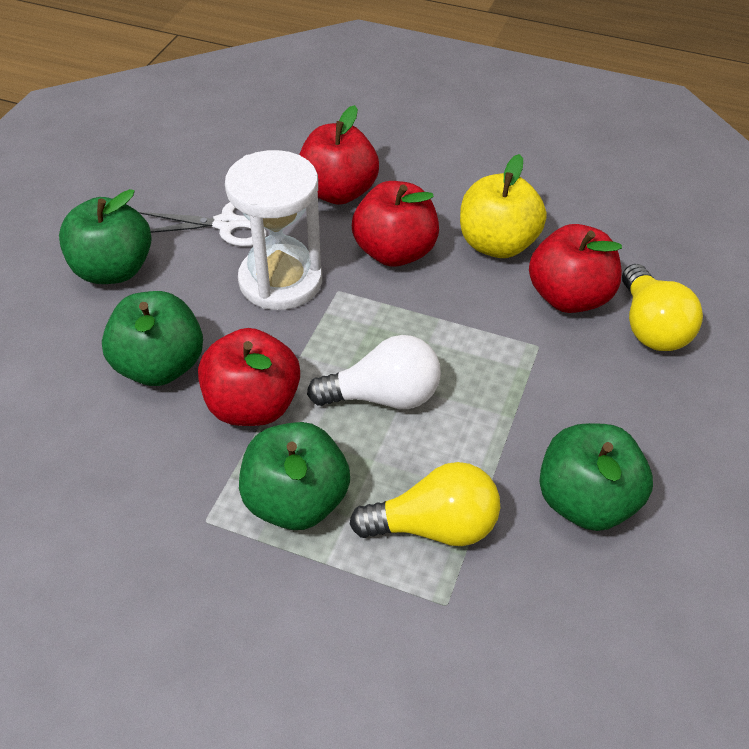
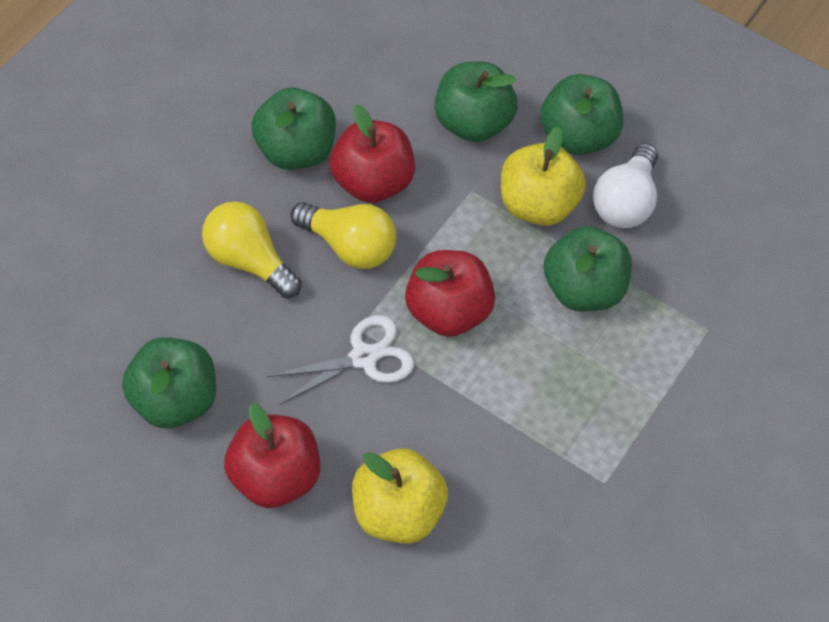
green apple: 4 -> 5
red apple: 4 -> 3
white hourglass: 1 -> 0
yellow apple: 1 -> 2

